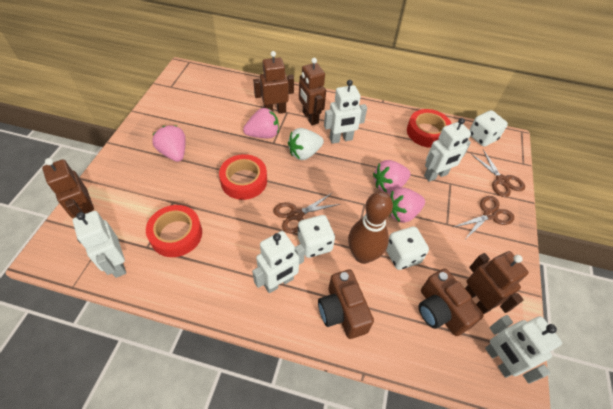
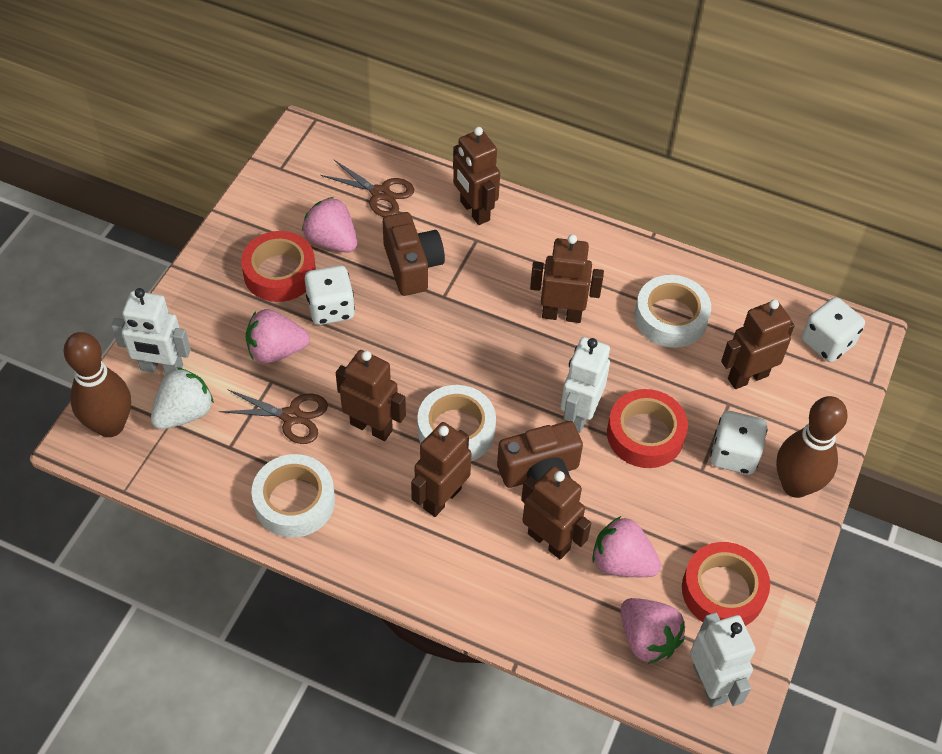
brown bowling pin: 1 -> 2
brown robot: 4 -> 6
brown scissors: 3 -> 2
white robot: 5 -> 3
white tape: 0 -> 3

